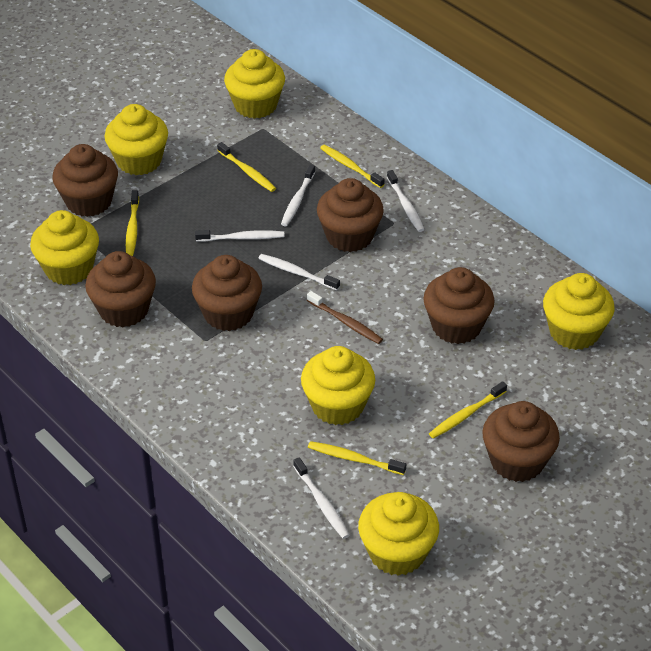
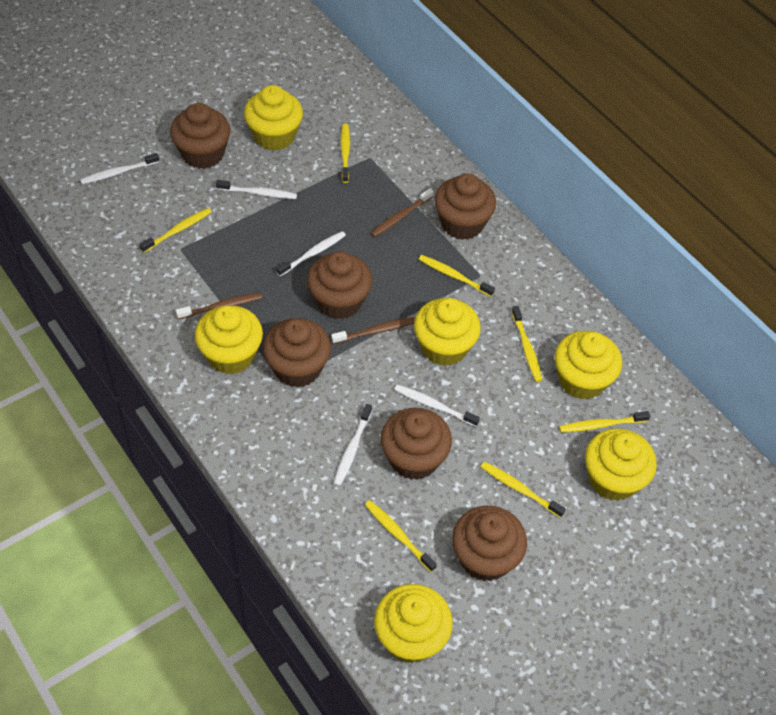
brown toothbrush: 1 -> 3
yellow toothbrush: 5 -> 7

